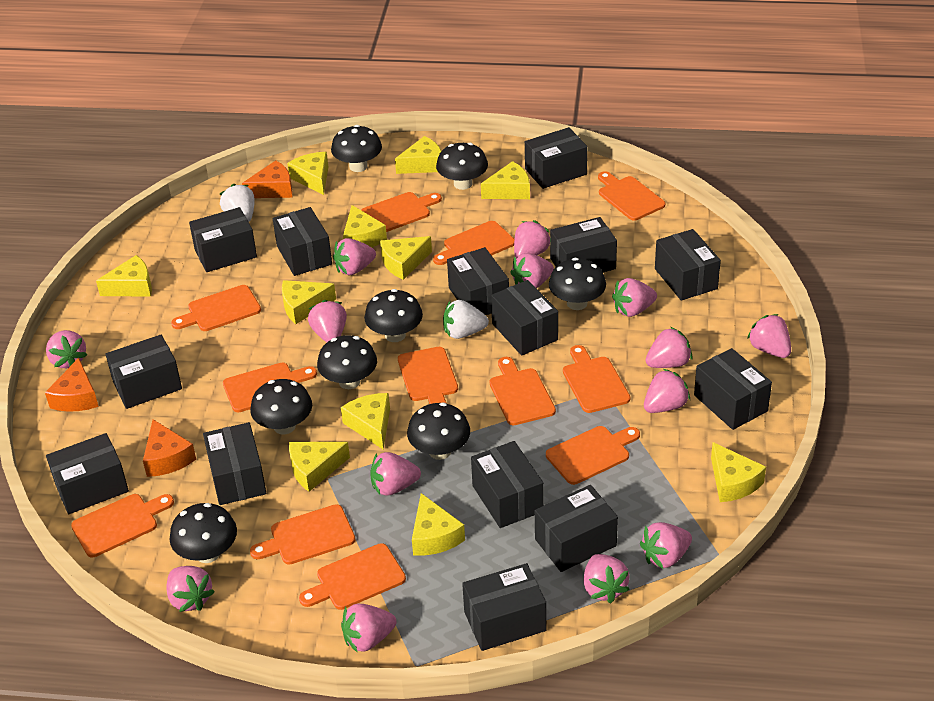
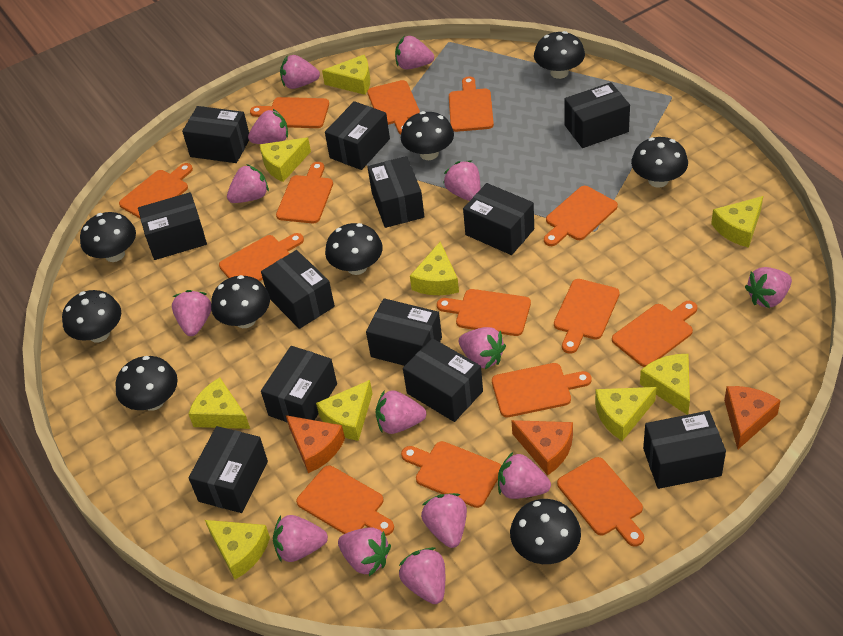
black box: 14 -> 12
black mushroom: 8 -> 9
orange cutting board: 12 -> 14
white strawberry: 2 -> 0
yellow cheese: 11 -> 9

